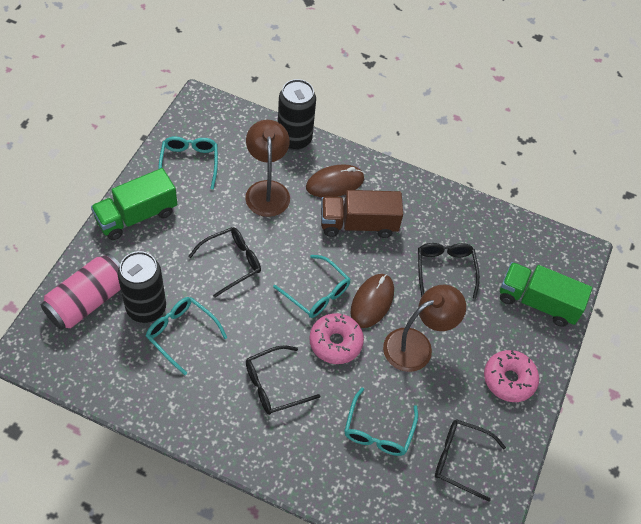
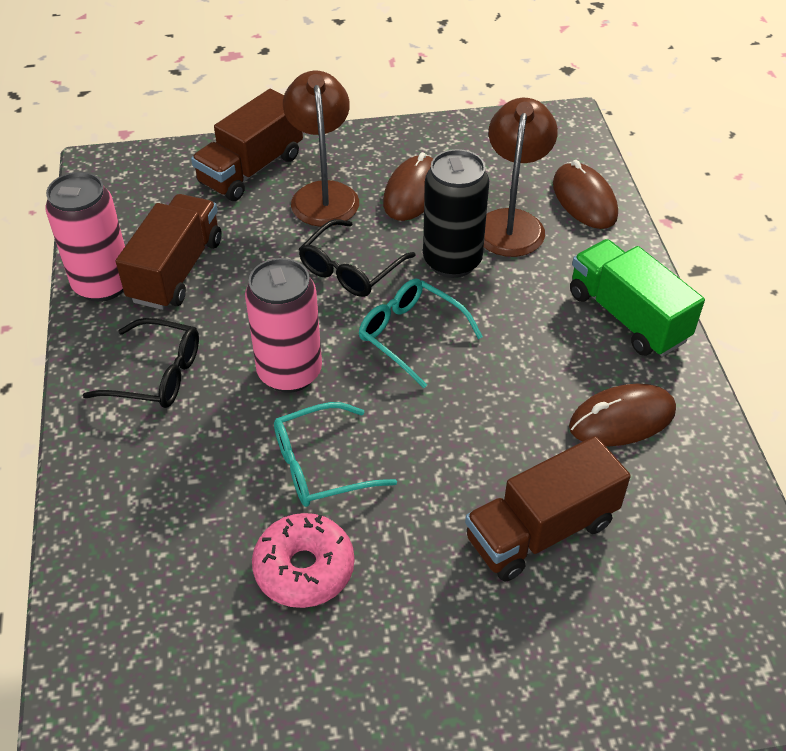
black can: 2 -> 1
black glasses: 4 -> 2
brown mouse: 2 -> 3
brown truck: 1 -> 3
green truck: 2 -> 1
pink can: 1 -> 2
pink donut: 2 -> 1
turquoise glasses: 4 -> 2

